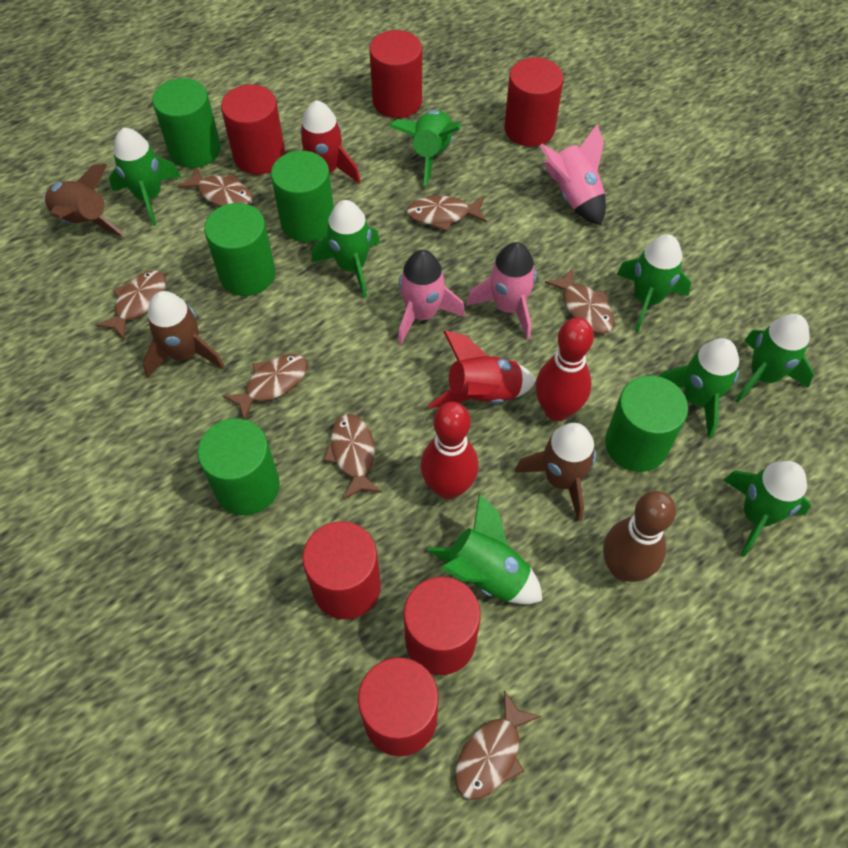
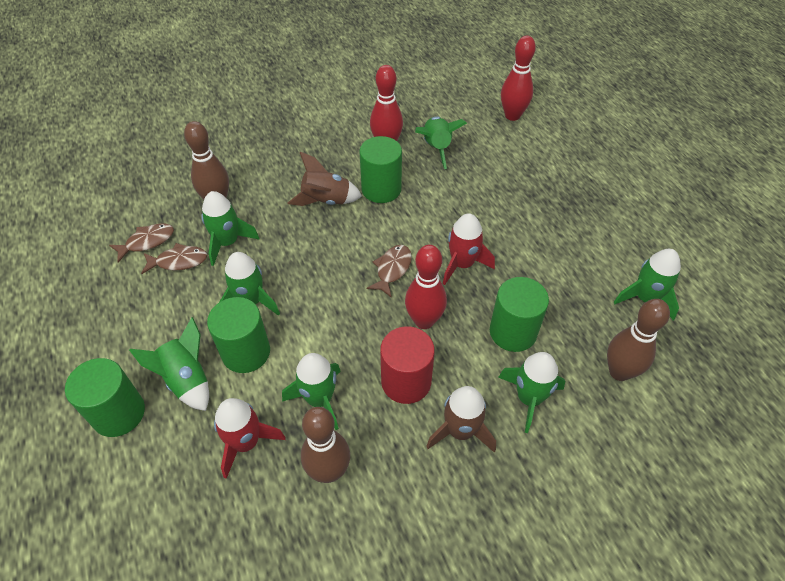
brown bowling pin: 1 -> 3
brown fish: 7 -> 3
brown rocket: 3 -> 2
green cylinder: 5 -> 4
green rocket: 8 -> 7
pink rocket: 3 -> 0
red bowling pin: 2 -> 3
red cylinder: 6 -> 1

